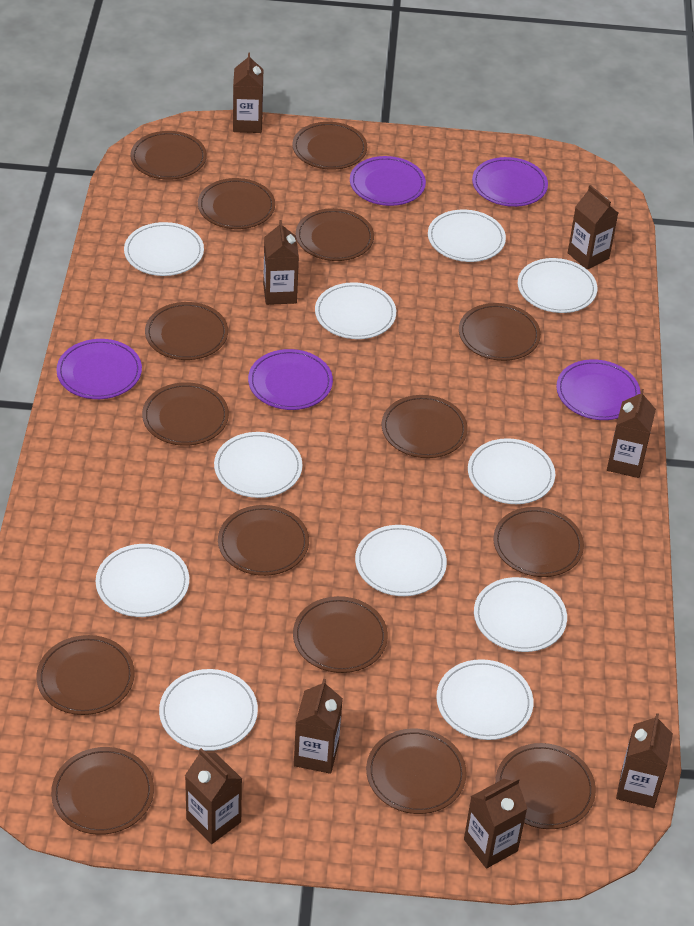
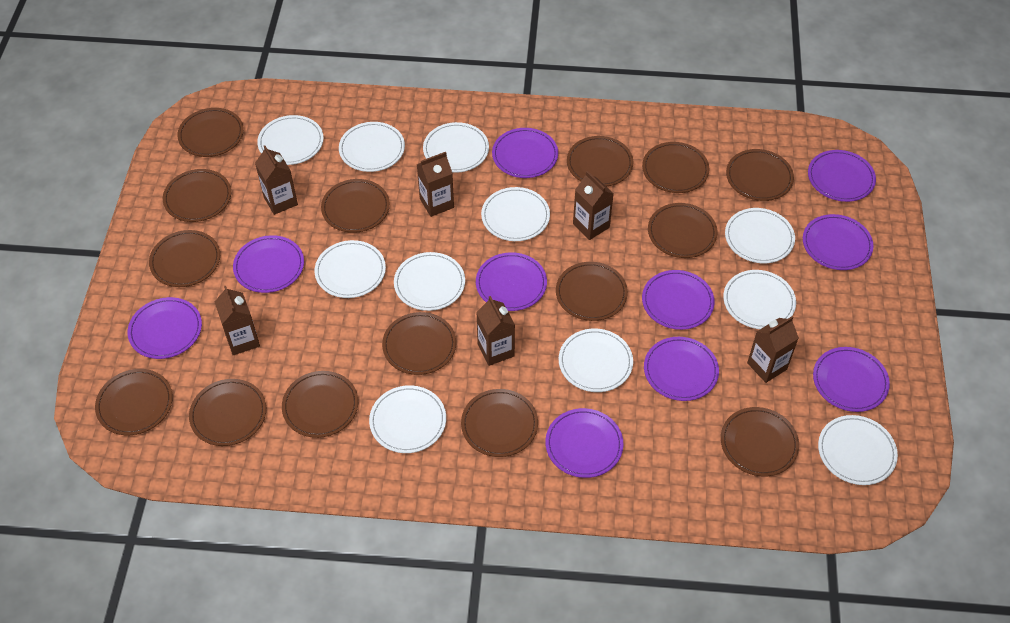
brown carton: 8 -> 6
purple plate: 5 -> 10

